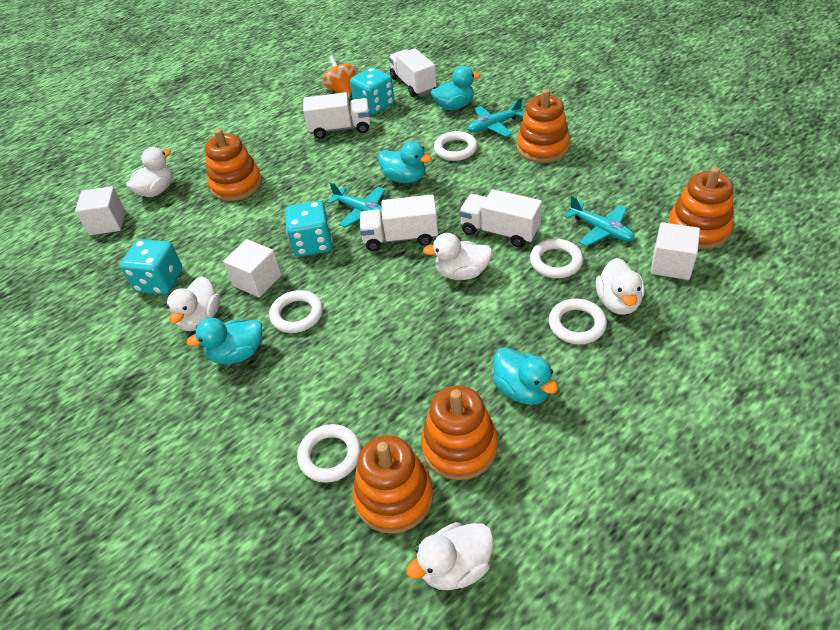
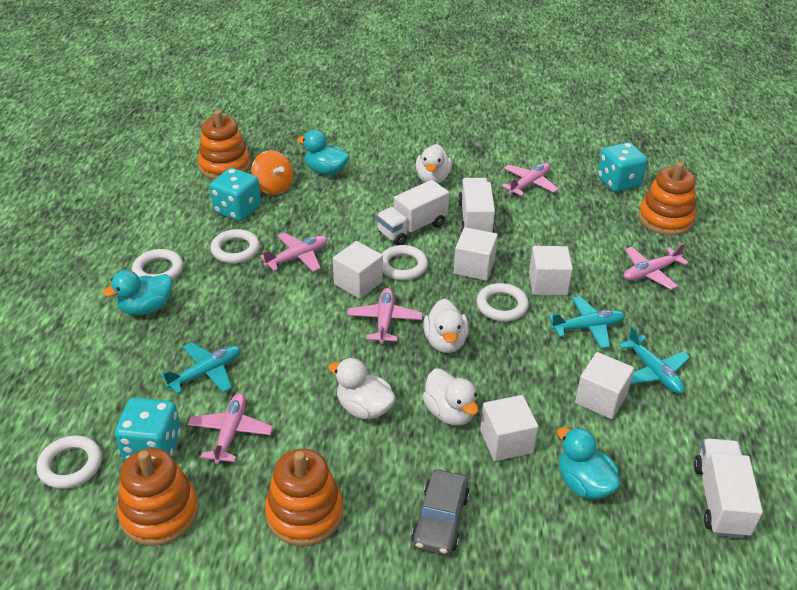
grey car: 0 -> 1
orange stacking toy: 5 -> 4
pink plane: 0 -> 5
turquoise duck: 4 -> 3
white cube: 3 -> 5
white duck: 5 -> 4
white truck: 4 -> 3

